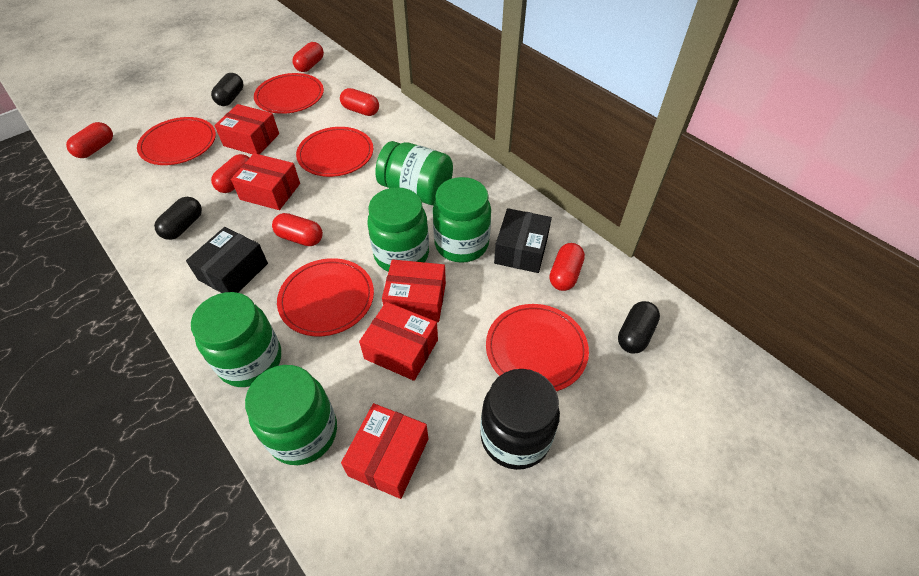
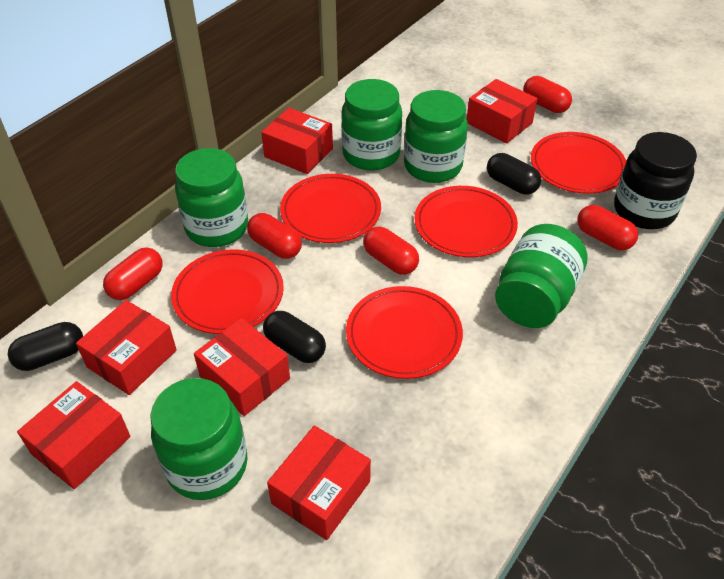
black box: 2 -> 0
red box: 5 -> 6
red capsule: 6 -> 5

